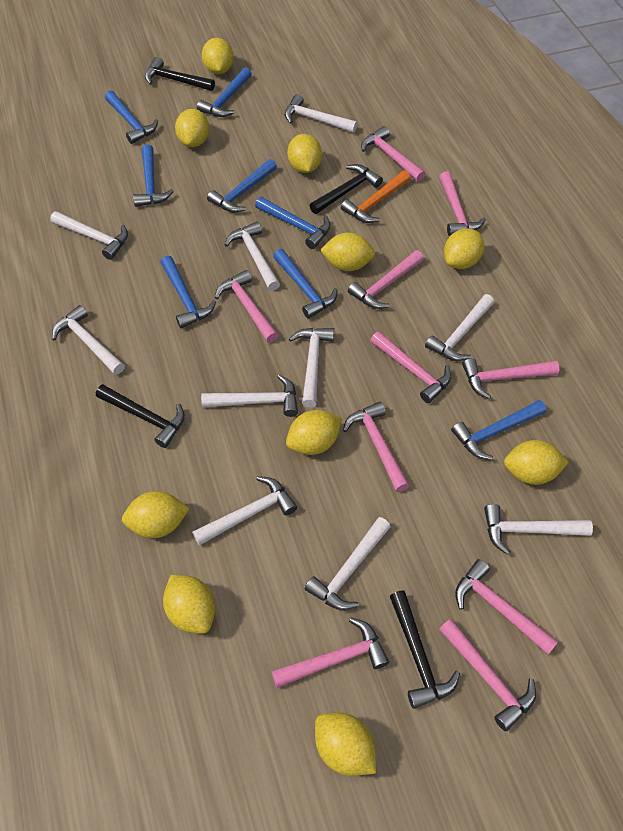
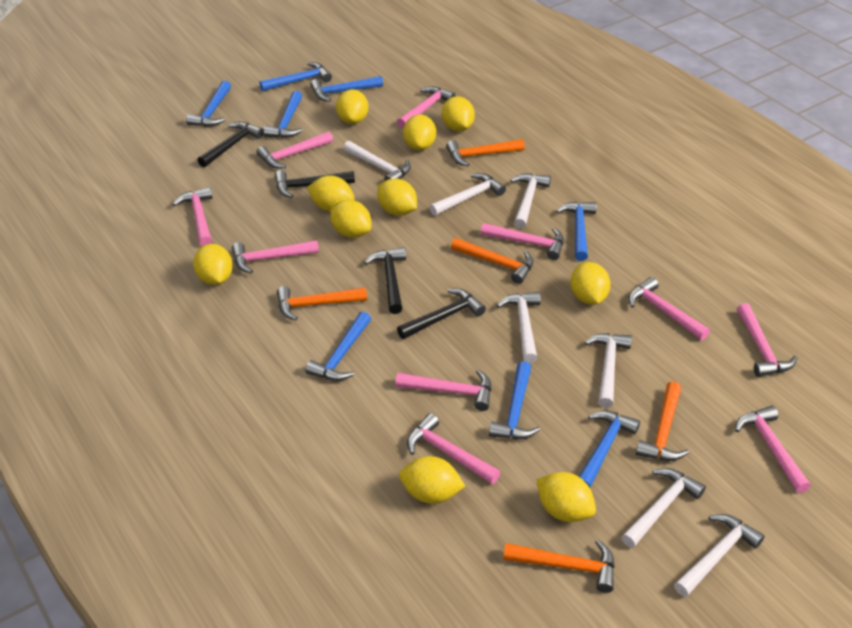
orange hammer: 1 -> 5
white hammer: 10 -> 7

